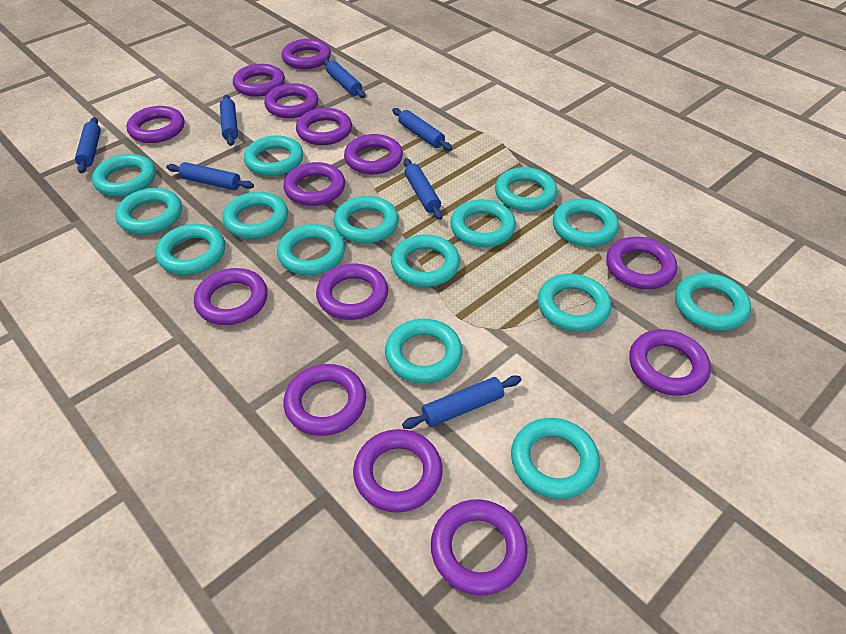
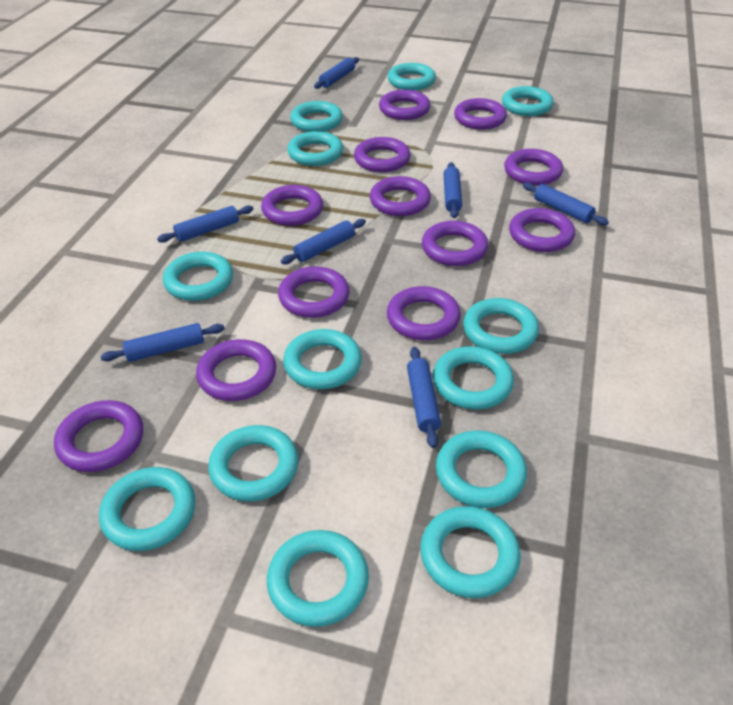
purple ring: 14 -> 12
turquoise ring: 15 -> 13

